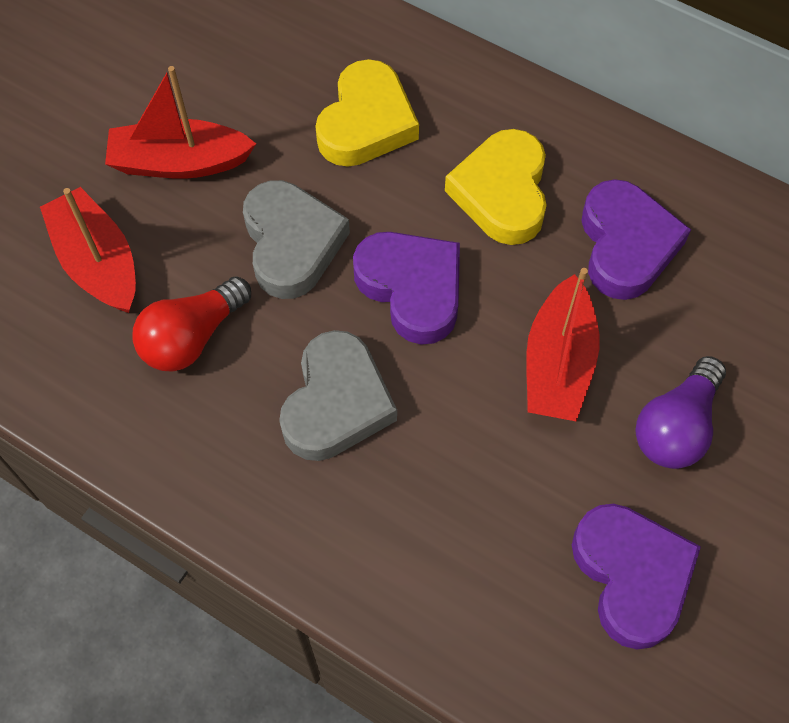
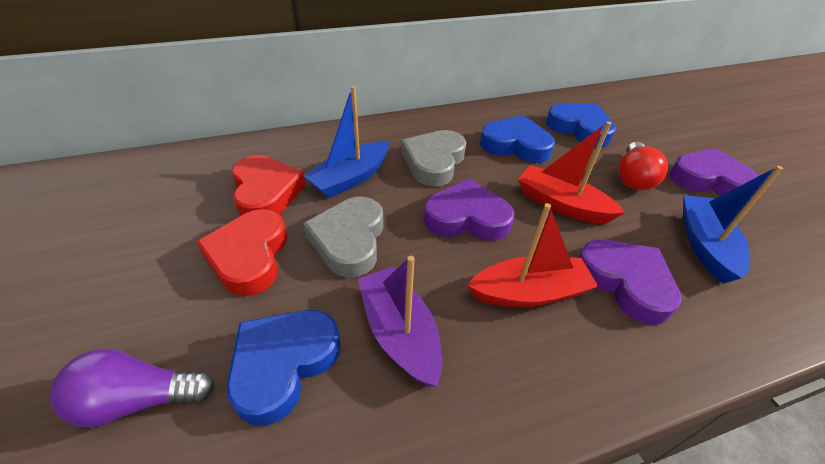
blue boat: 0 -> 2
blue heart: 0 -> 3
purple boat: 0 -> 1
red boat: 3 -> 2
red heart: 0 -> 2
yellow heart: 2 -> 0

